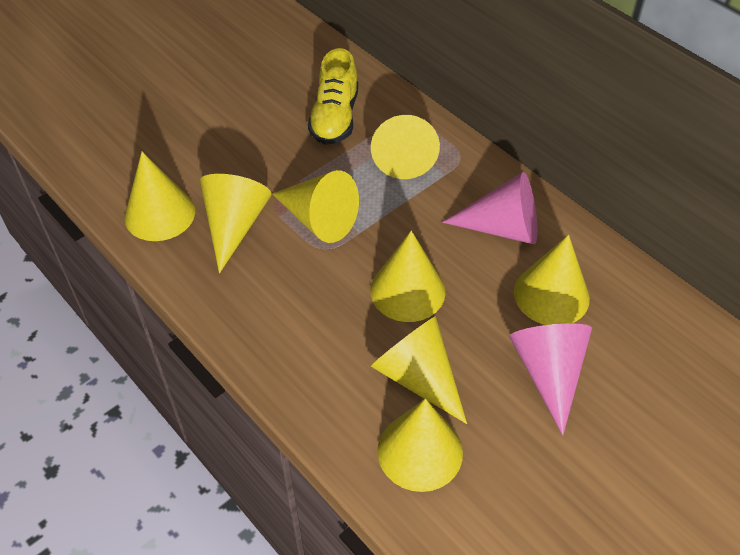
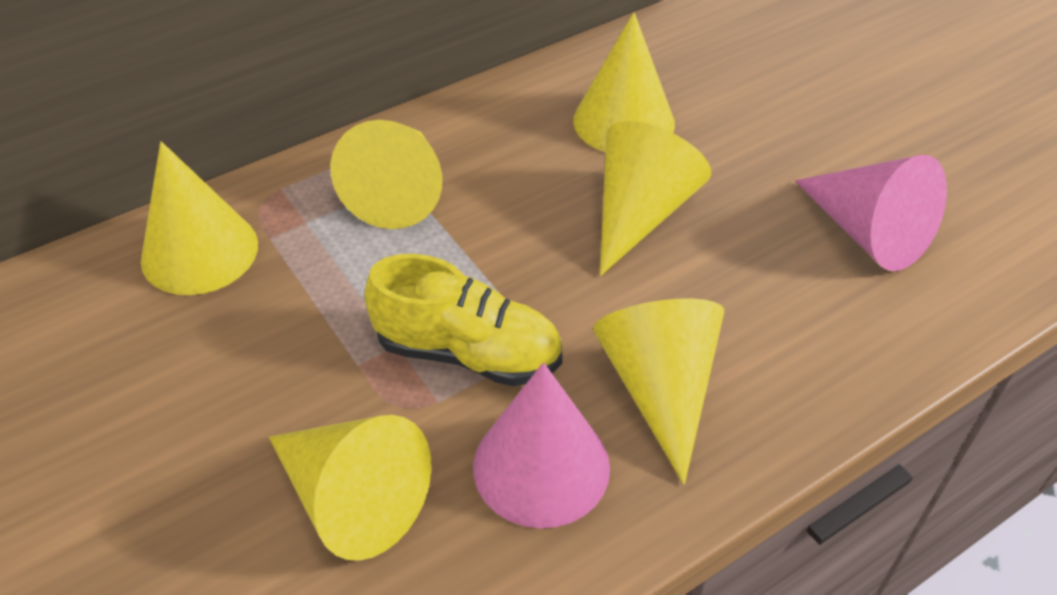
yellow cone: 8 -> 6

